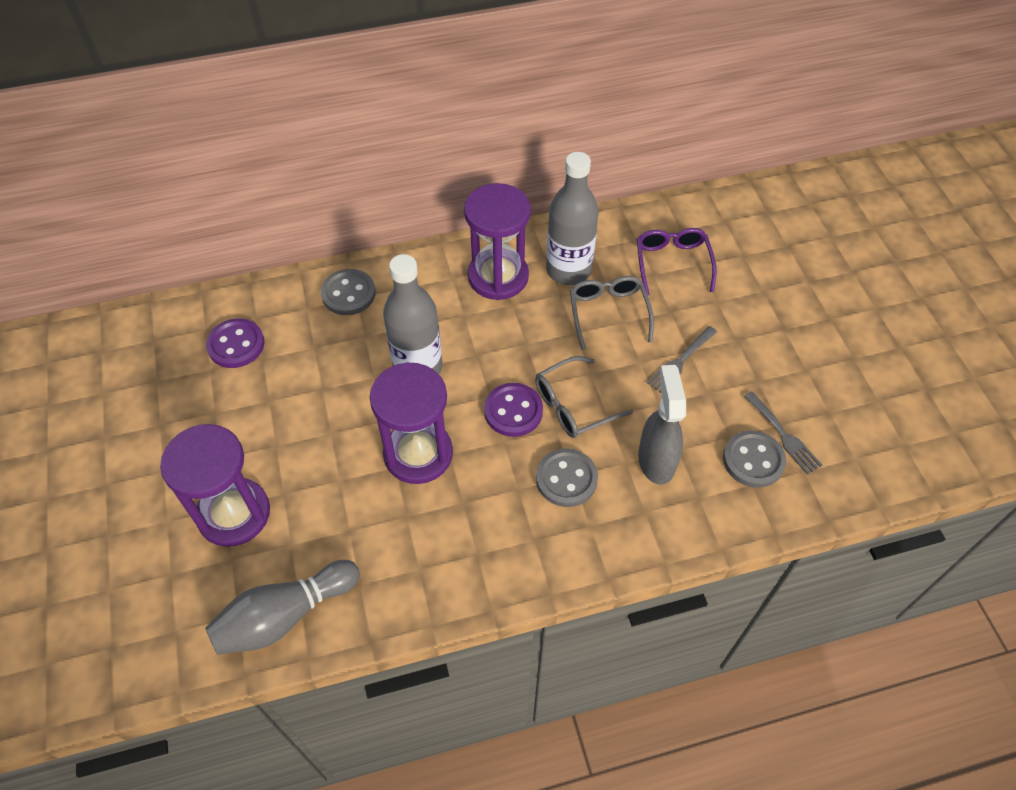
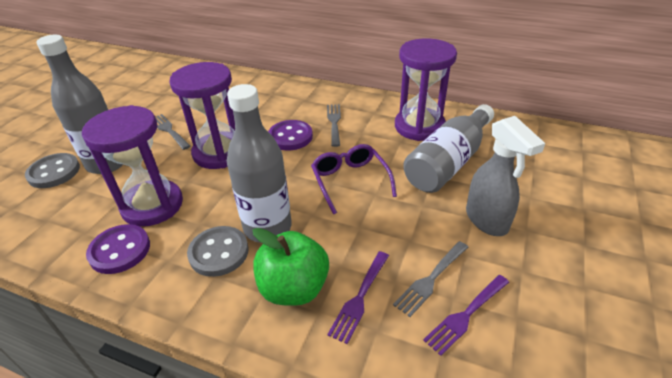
green apple: 0 -> 1
grey bottle: 2 -> 3
grey bowling pin: 1 -> 0
grey button: 3 -> 2
grey fork: 2 -> 3
grey glasses: 2 -> 0
purple fork: 0 -> 2

